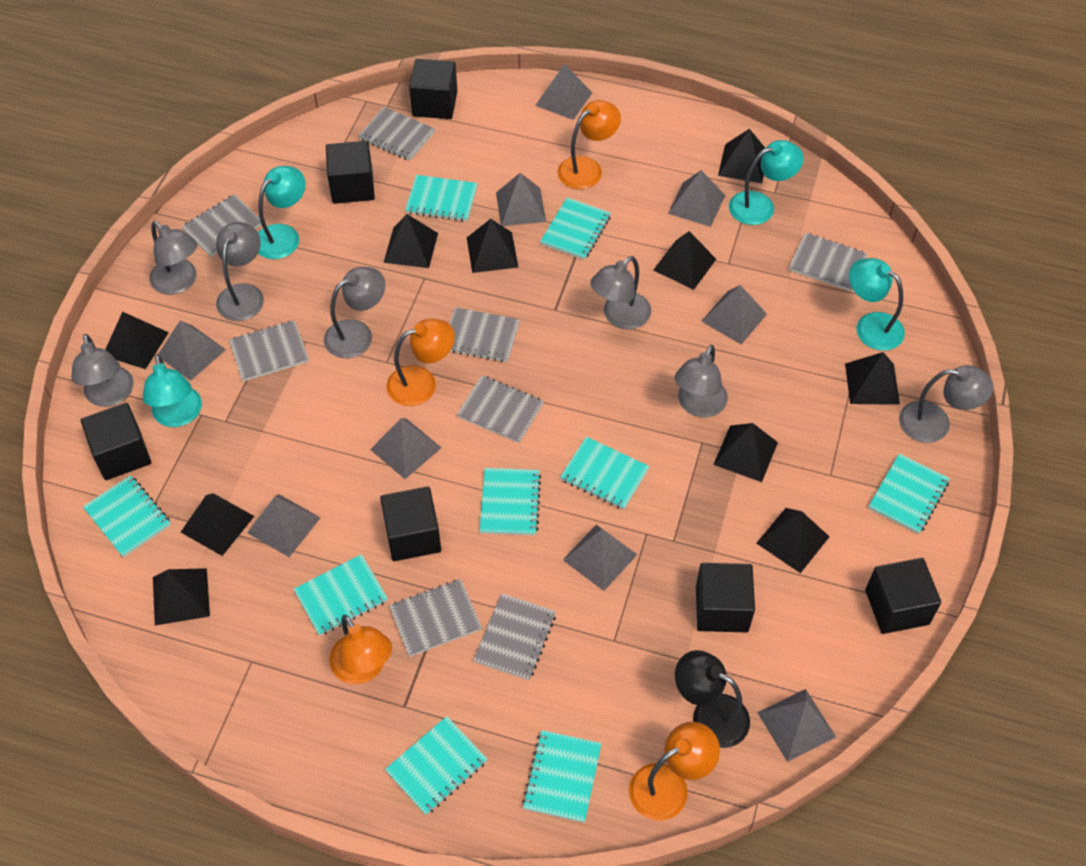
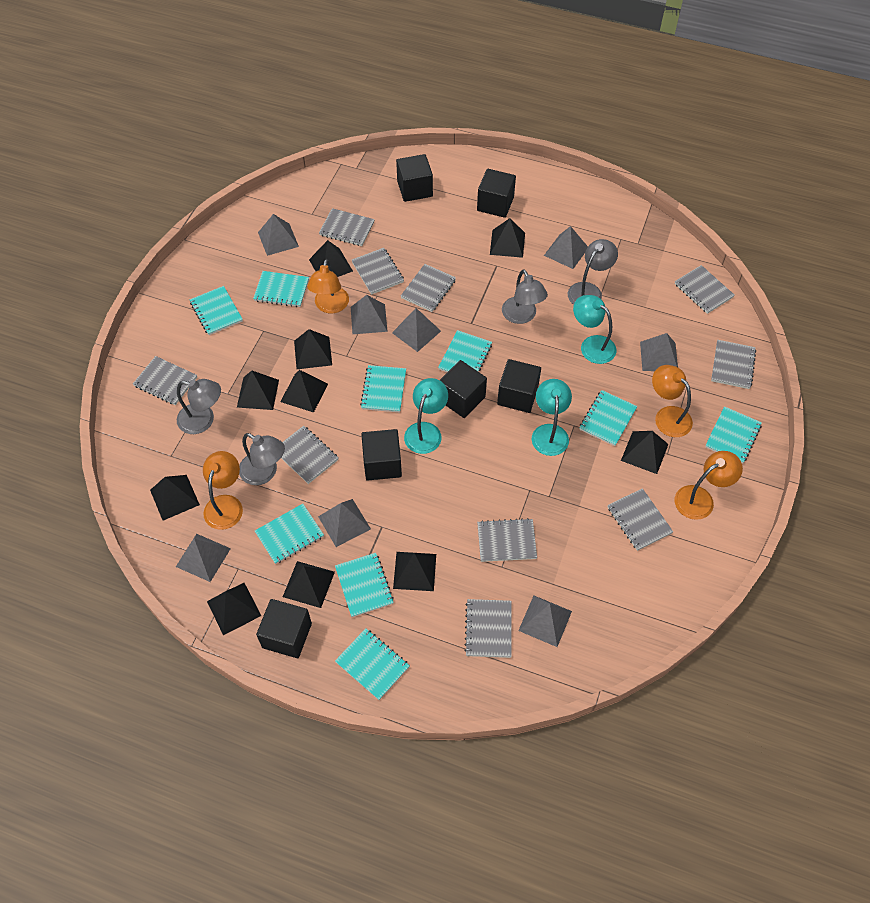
black lamp: 1 -> 0
grey lamp: 7 -> 4
grey notebook: 8 -> 10
grey pyramid: 9 -> 8
turquoise lamp: 4 -> 3

